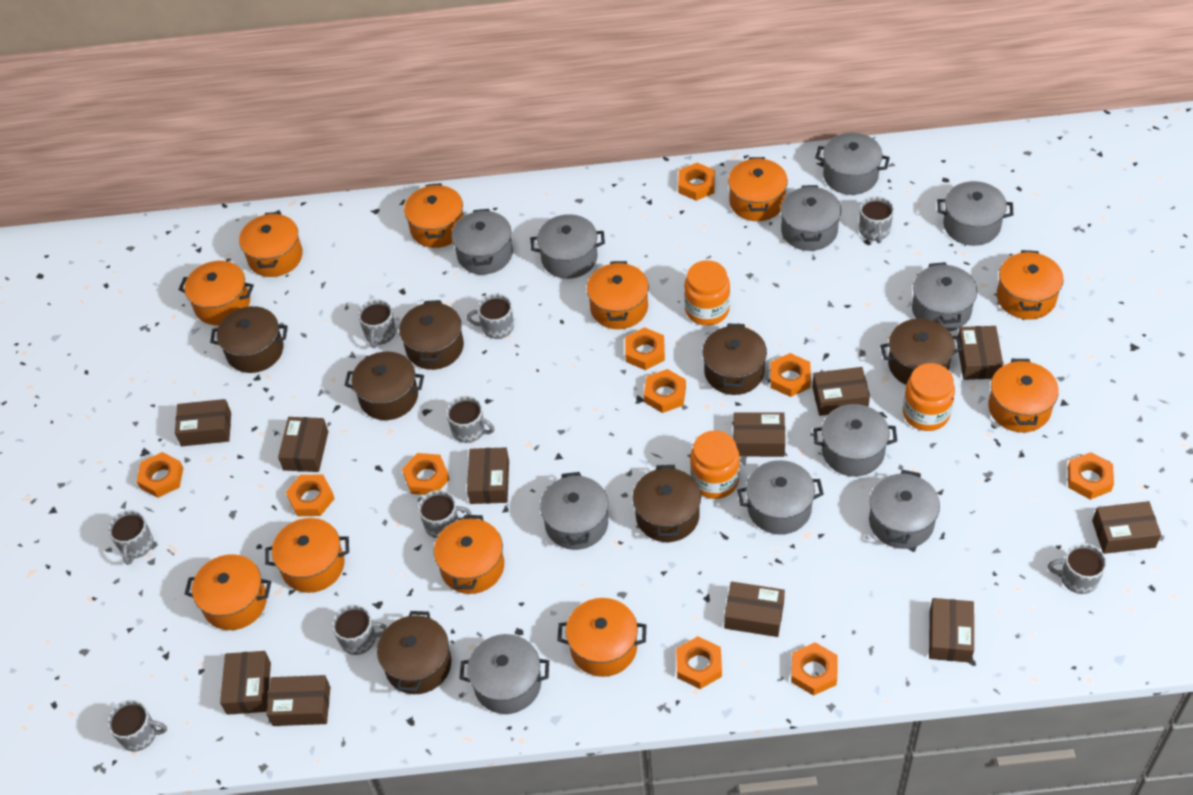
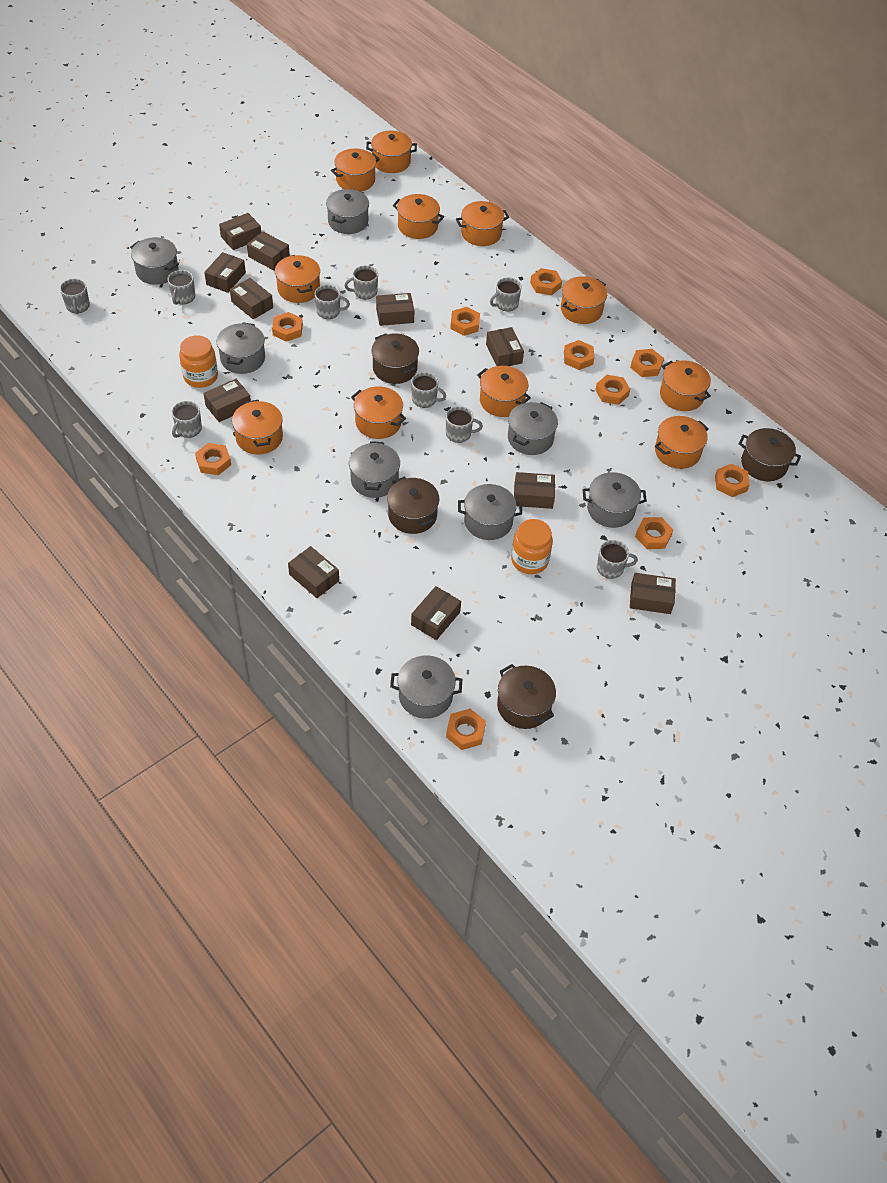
brown pot: 7 -> 4
grey pot: 11 -> 8
orange jar: 3 -> 2

